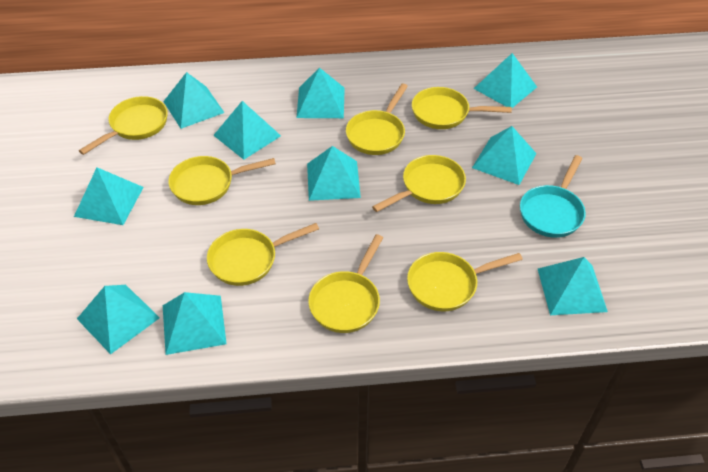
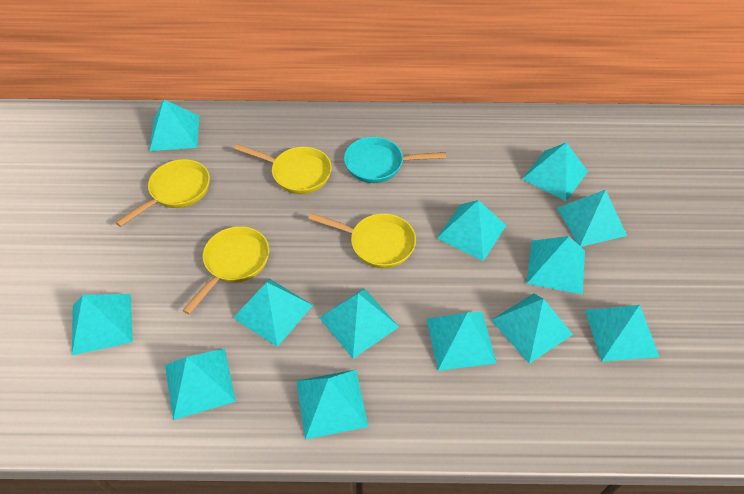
turquoise pyramid: 10 -> 13
yellow pan: 8 -> 4

